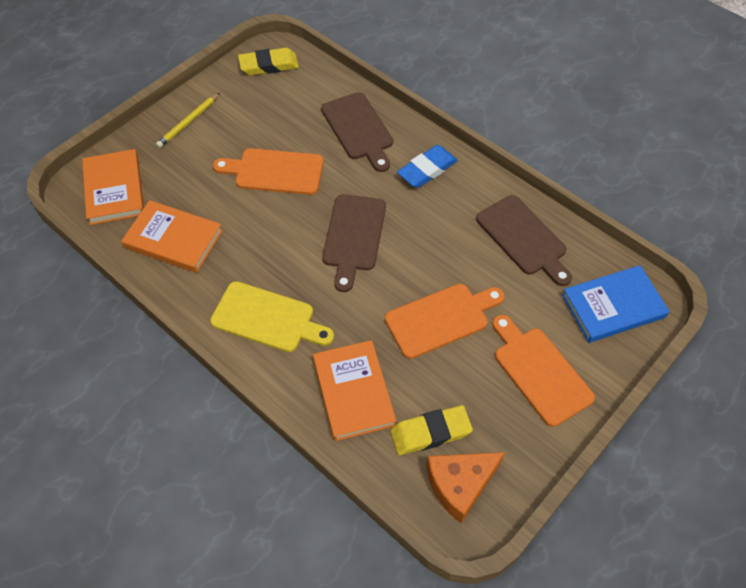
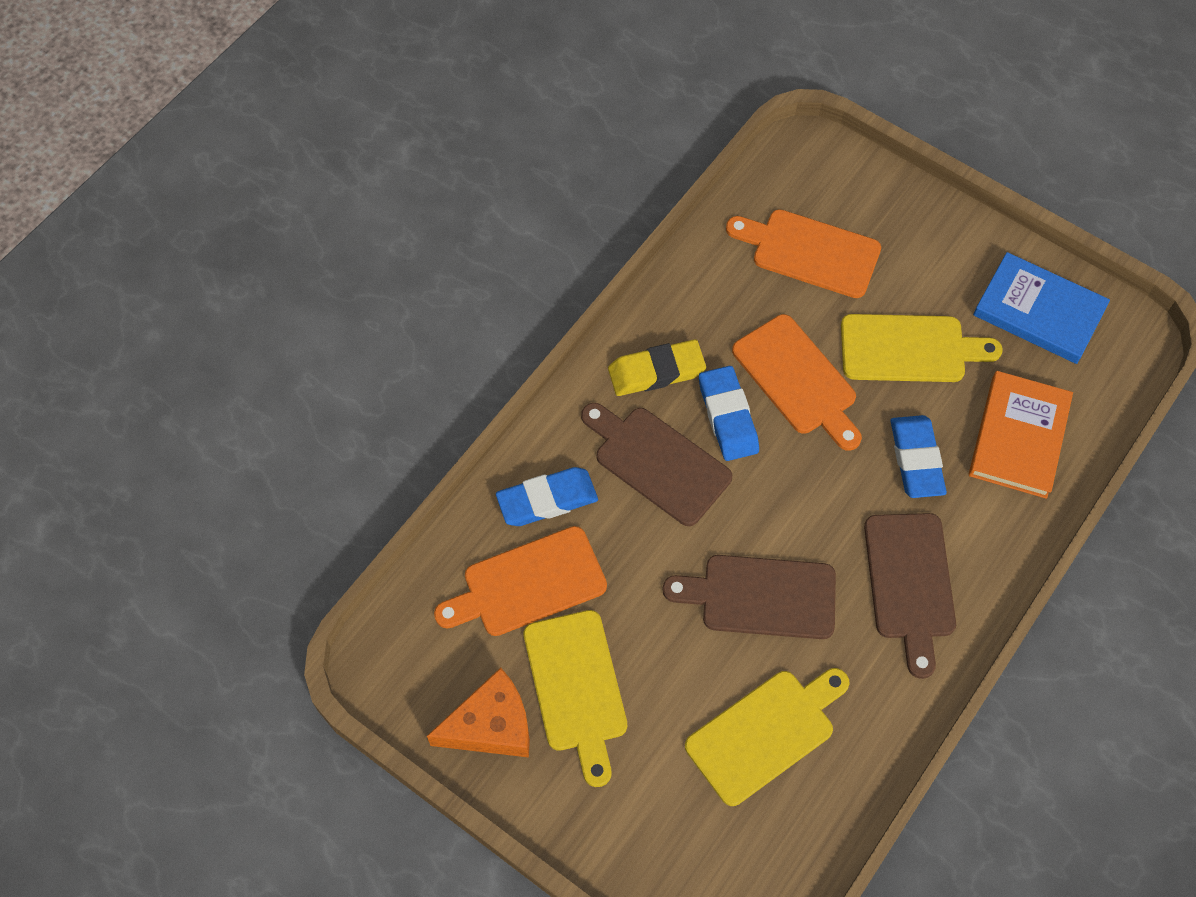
blue eraser: 1 -> 3
orange book: 3 -> 1
yellow cutting board: 1 -> 3
yellow eraser: 2 -> 1
yellow pencil: 1 -> 0

